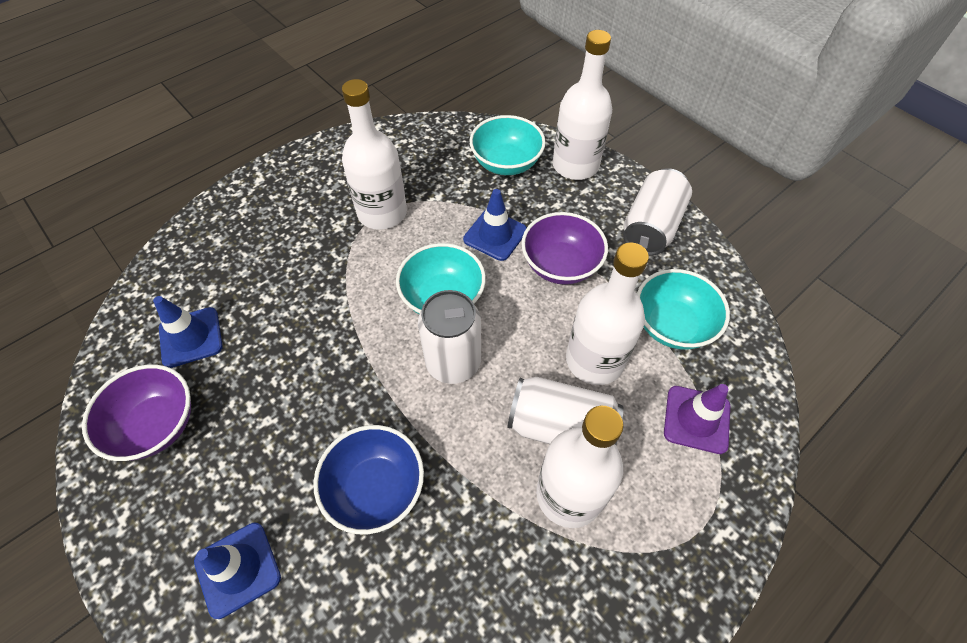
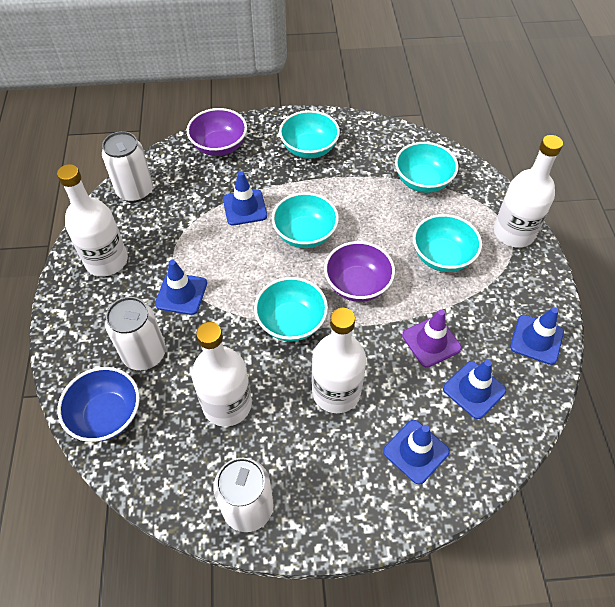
blue traffic cone: 3 -> 5
turquoise bowl: 3 -> 5

